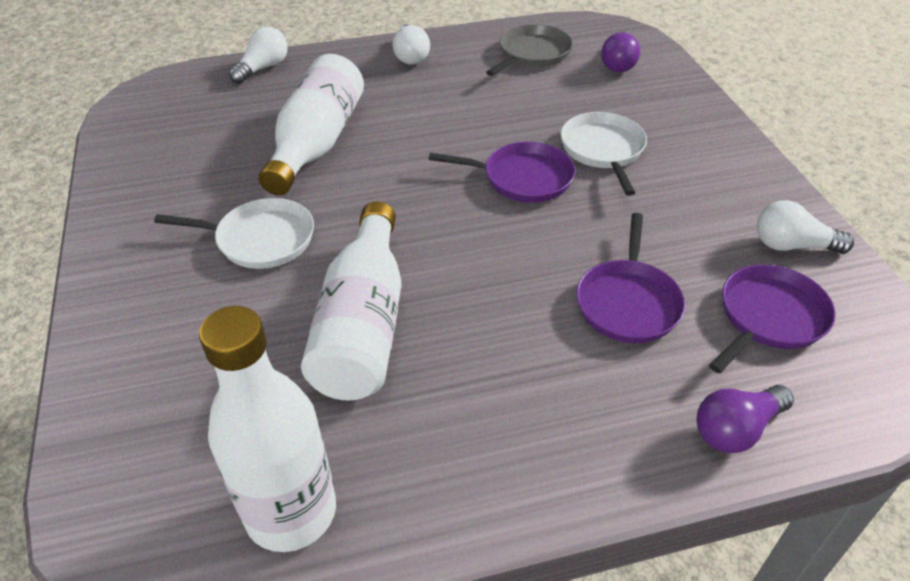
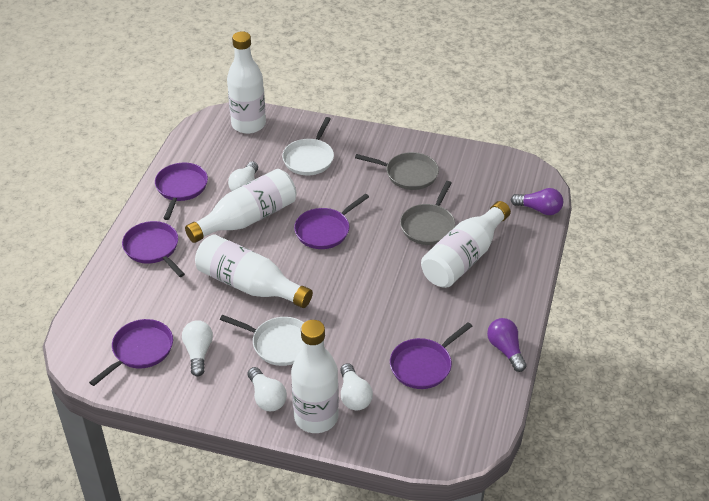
grey pan: 1 -> 2
purple pan: 3 -> 5
white bottle: 3 -> 5
white light bulb: 3 -> 4

